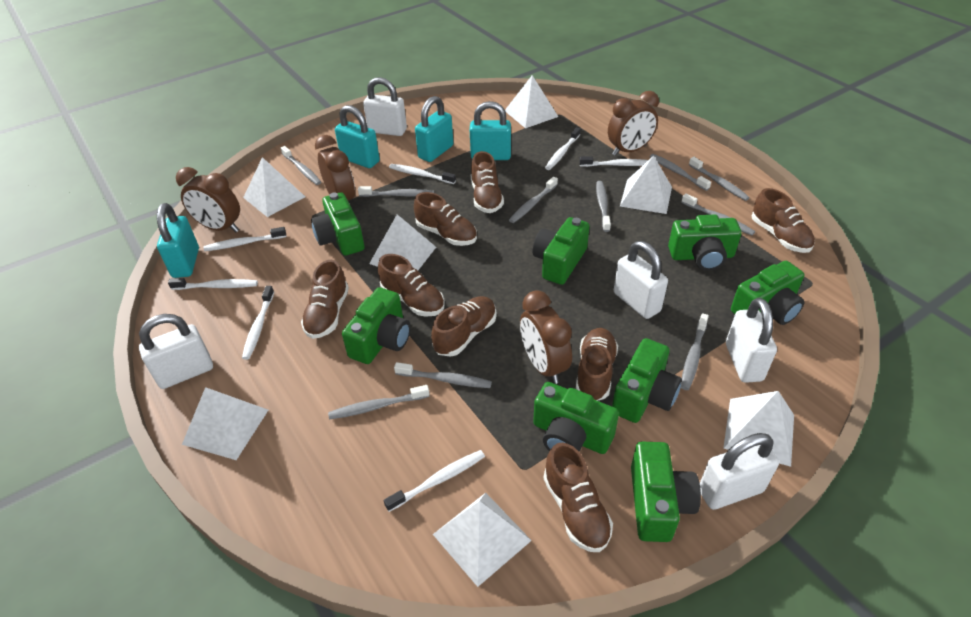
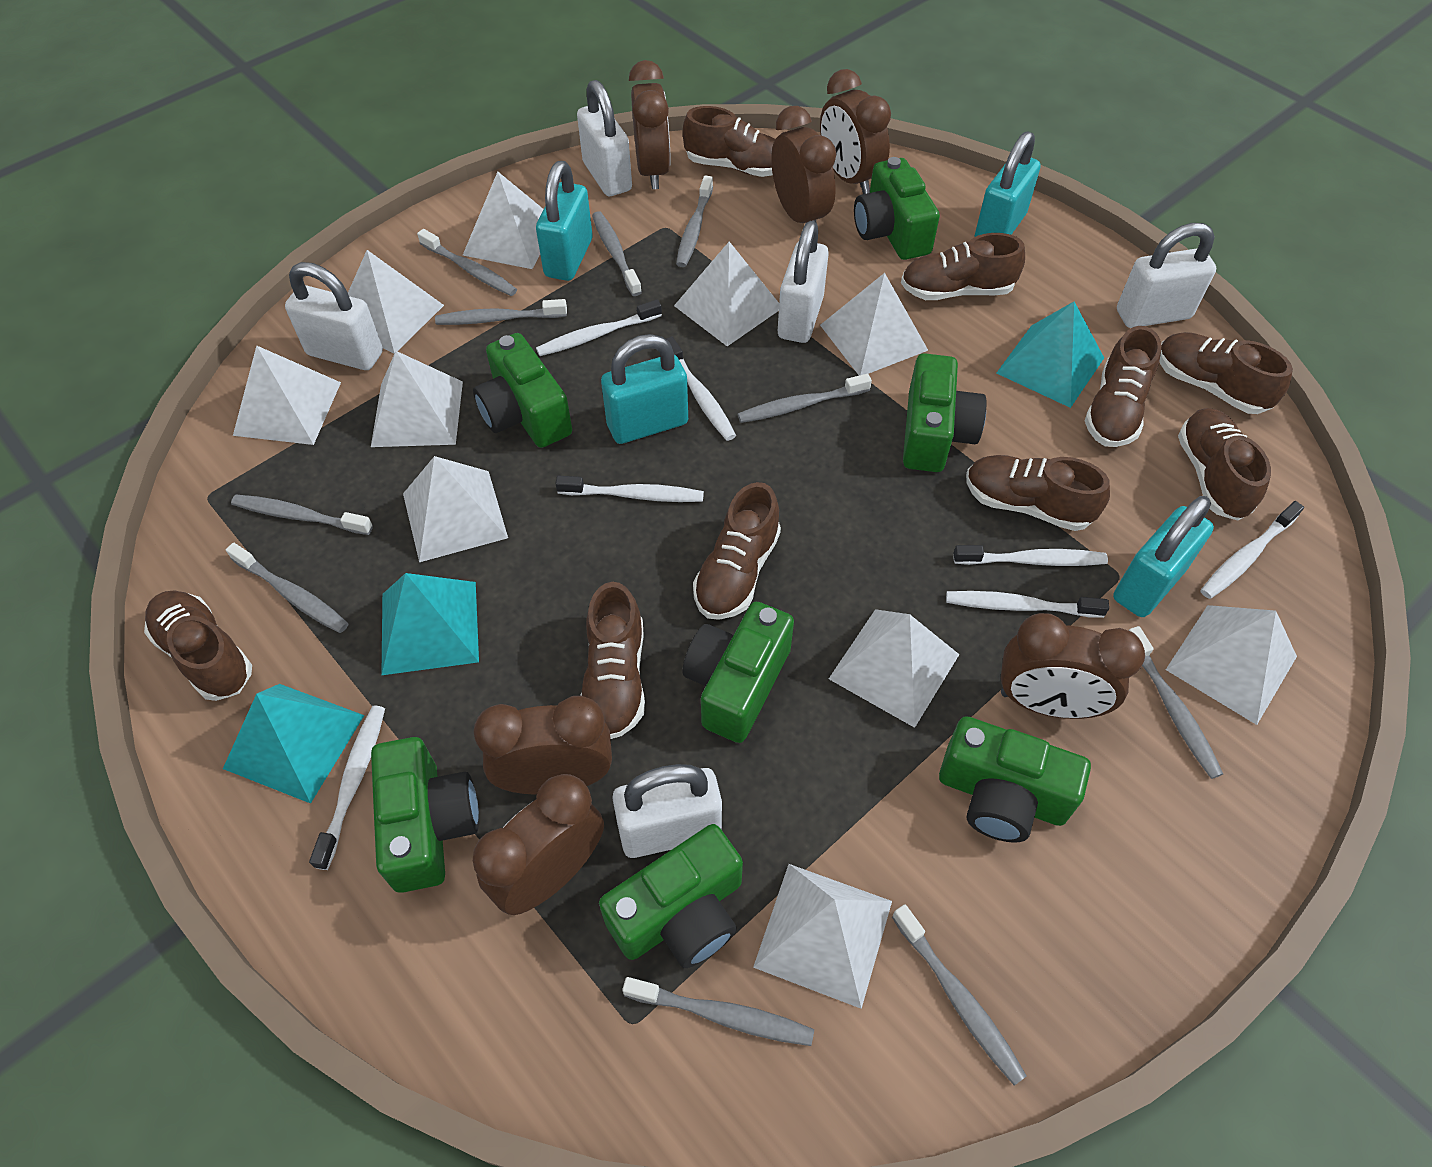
brown clock: 4 -> 6
brown shoe: 8 -> 9
green camera: 8 -> 7
turquoise pyramid: 0 -> 3
white pyramid: 7 -> 10

